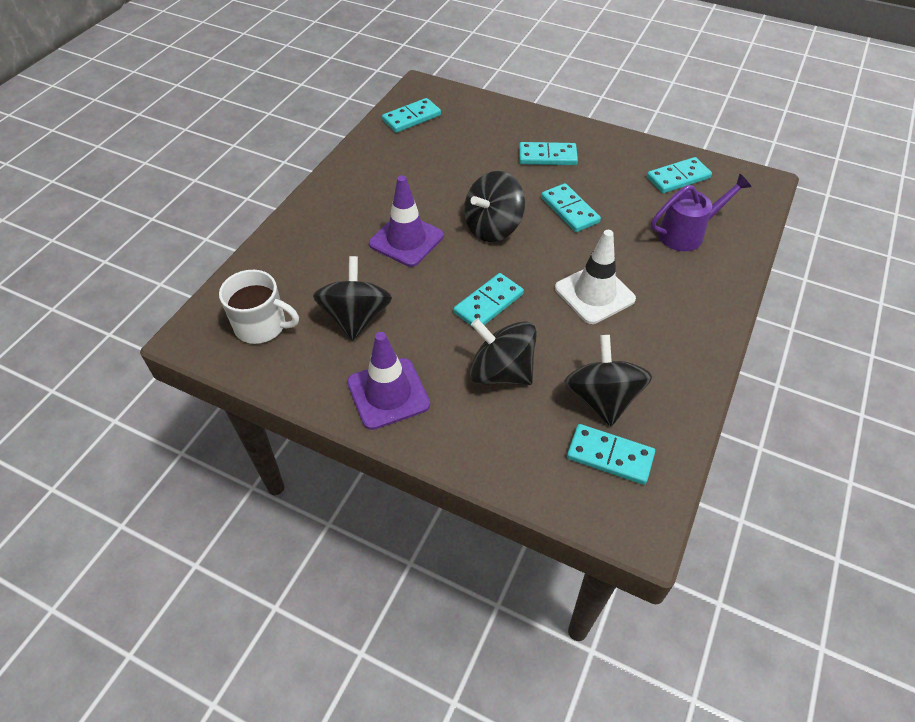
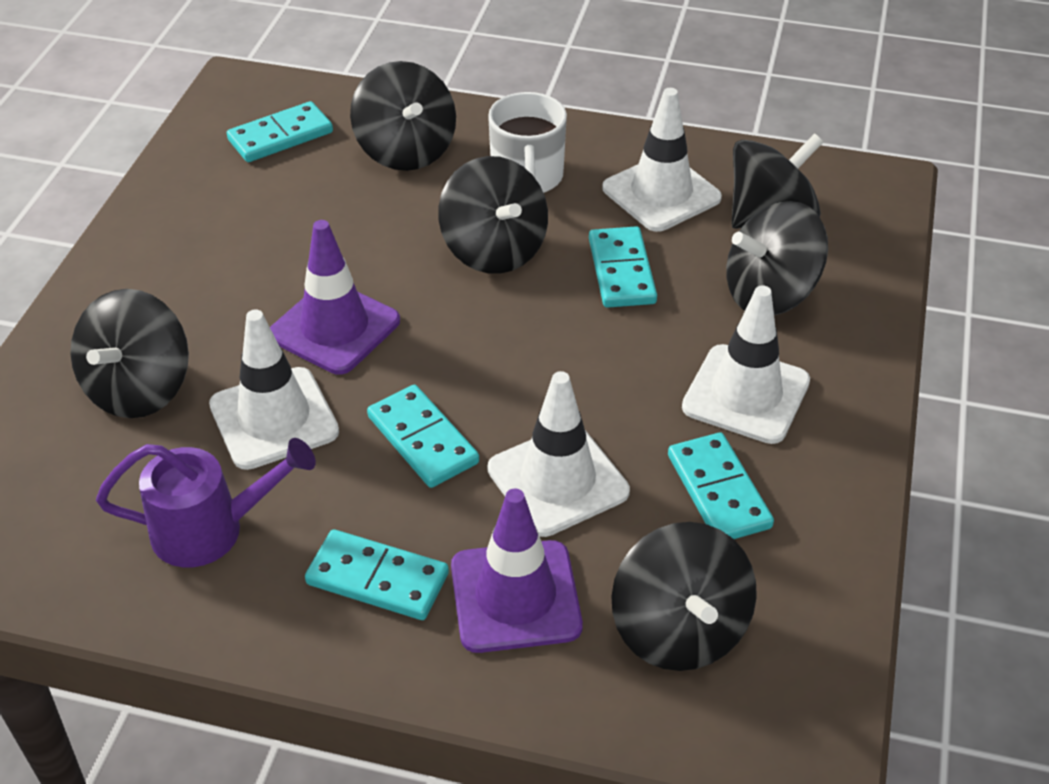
black spinning top: 4 -> 6
turquoise domino: 6 -> 5
white traffic cone: 1 -> 4

